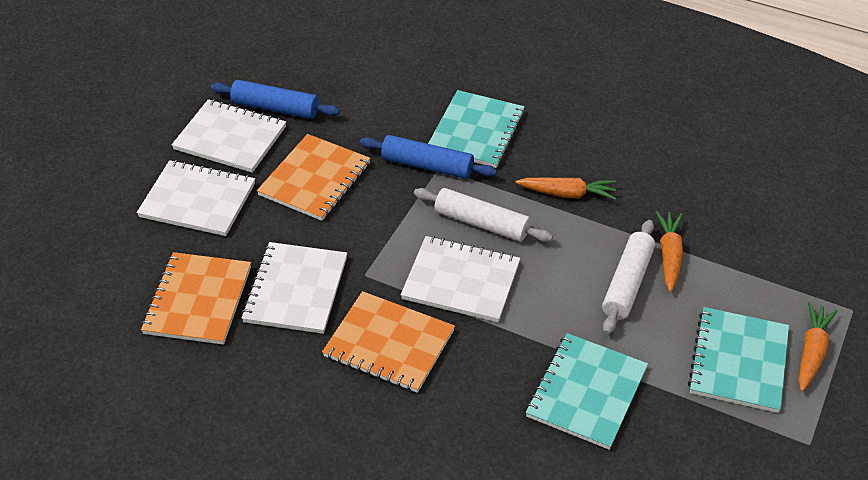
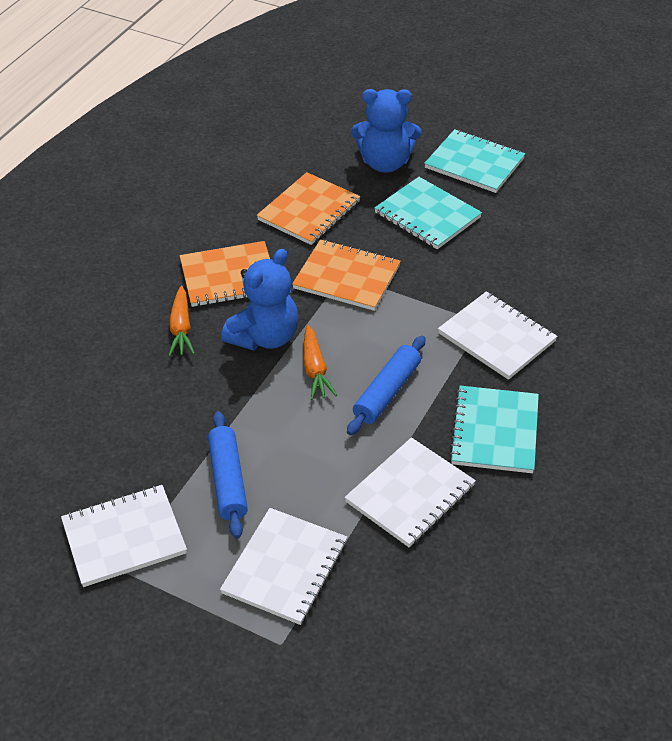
blue teddy bear: 0 -> 2
orange carrot: 3 -> 2
white rolling pin: 2 -> 0

